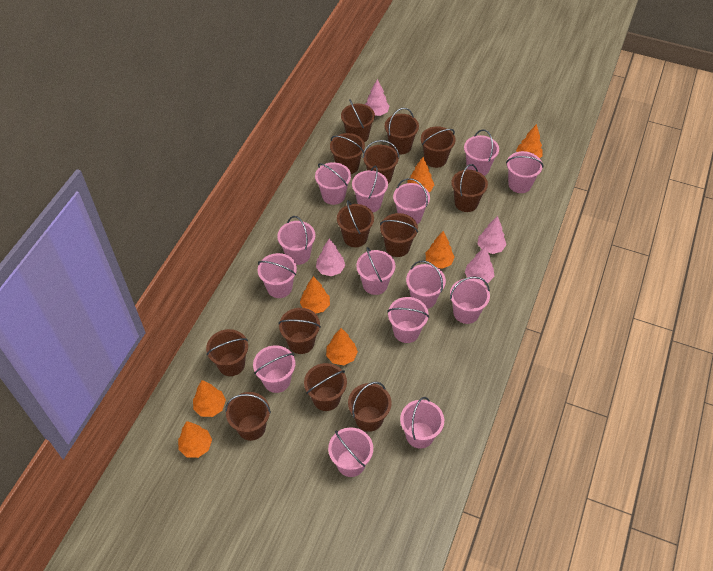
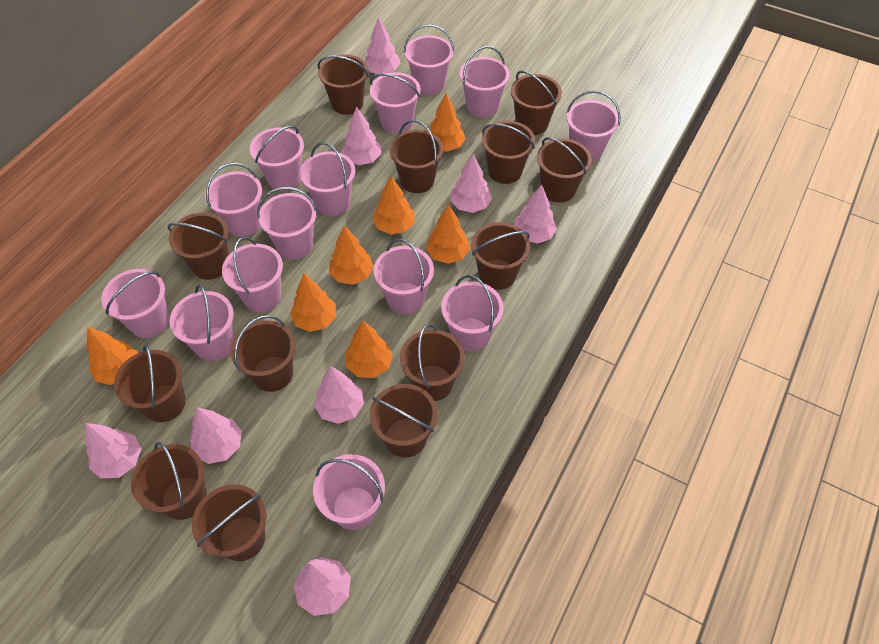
pink tree: 4 -> 8

